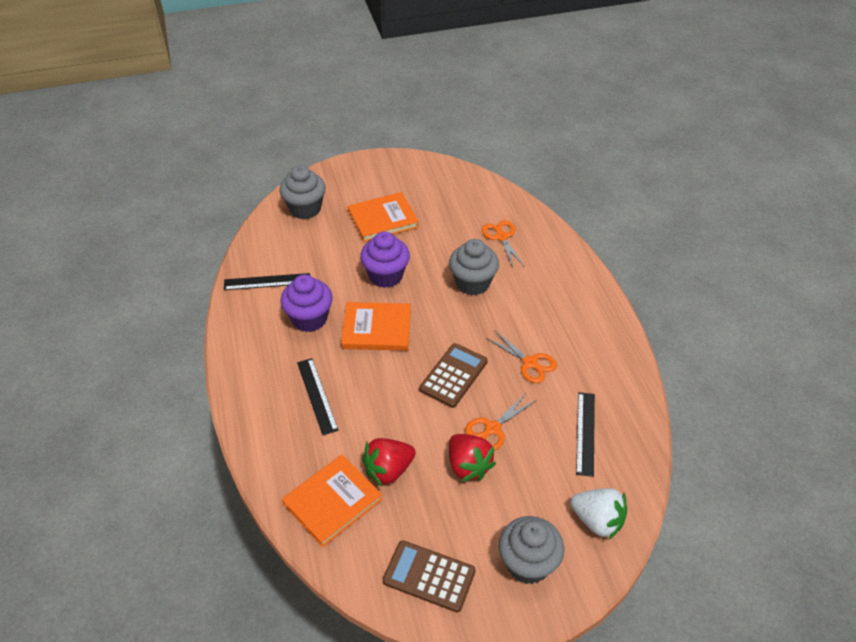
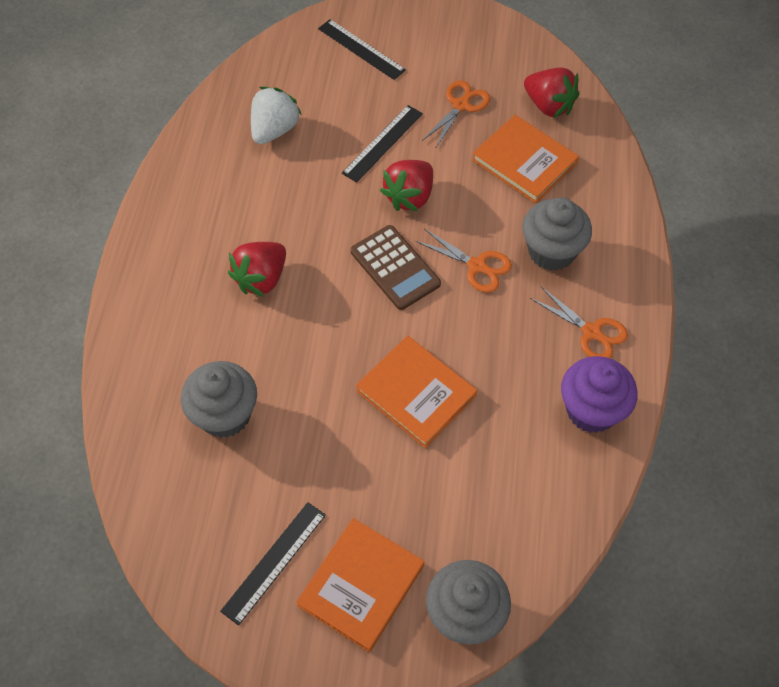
brown calculator: 2 -> 1
purple cupcake: 2 -> 1
red strawberry: 2 -> 3

